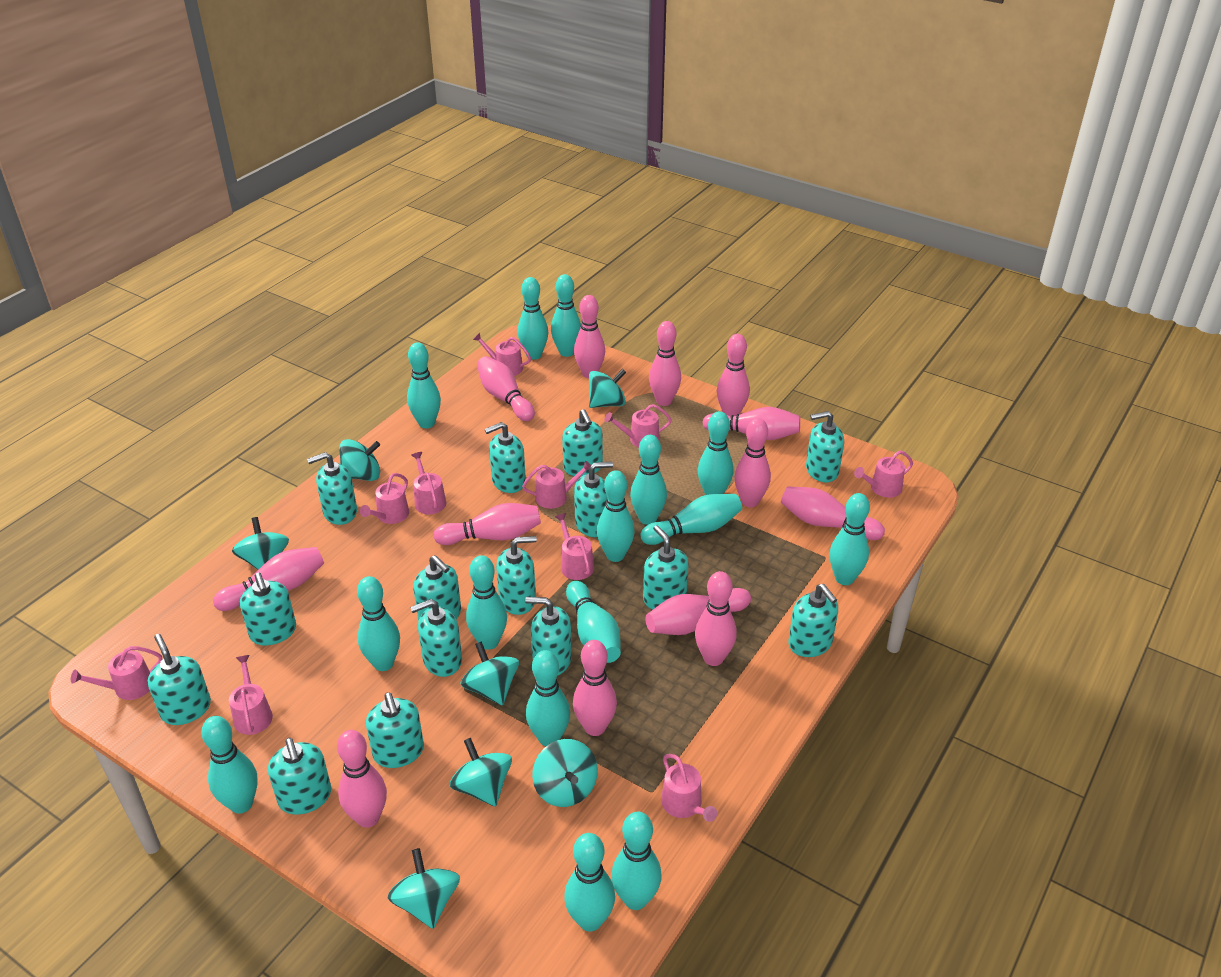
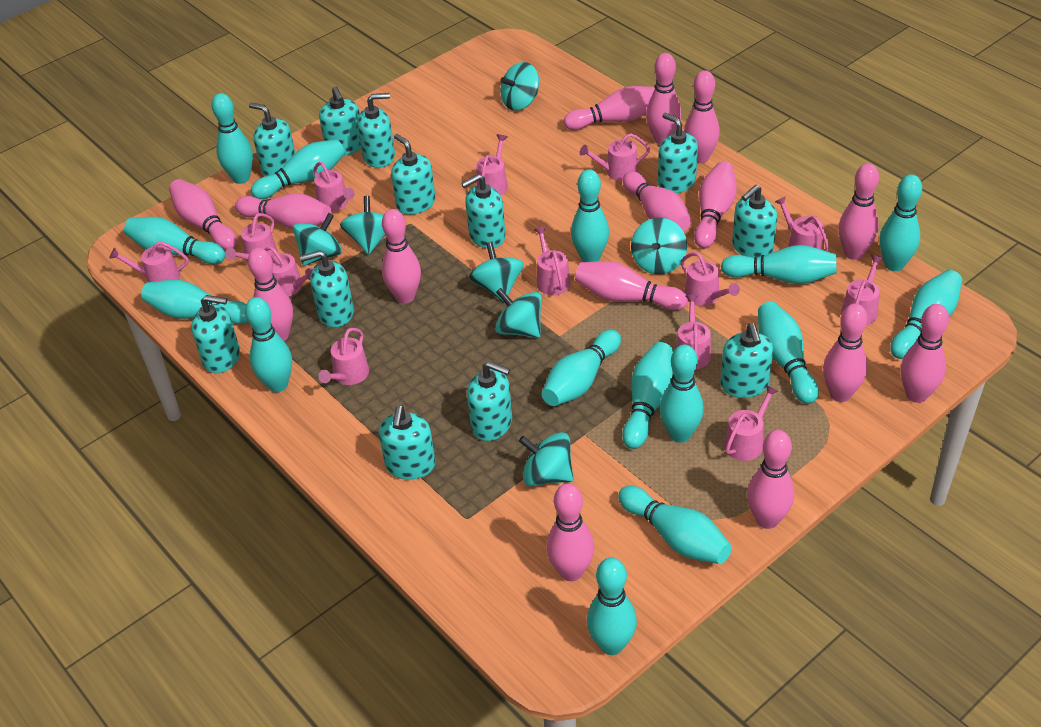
pink bowling pin: 13 -> 15
pink watering can: 10 -> 13
turquoise soap dispenser: 15 -> 12

